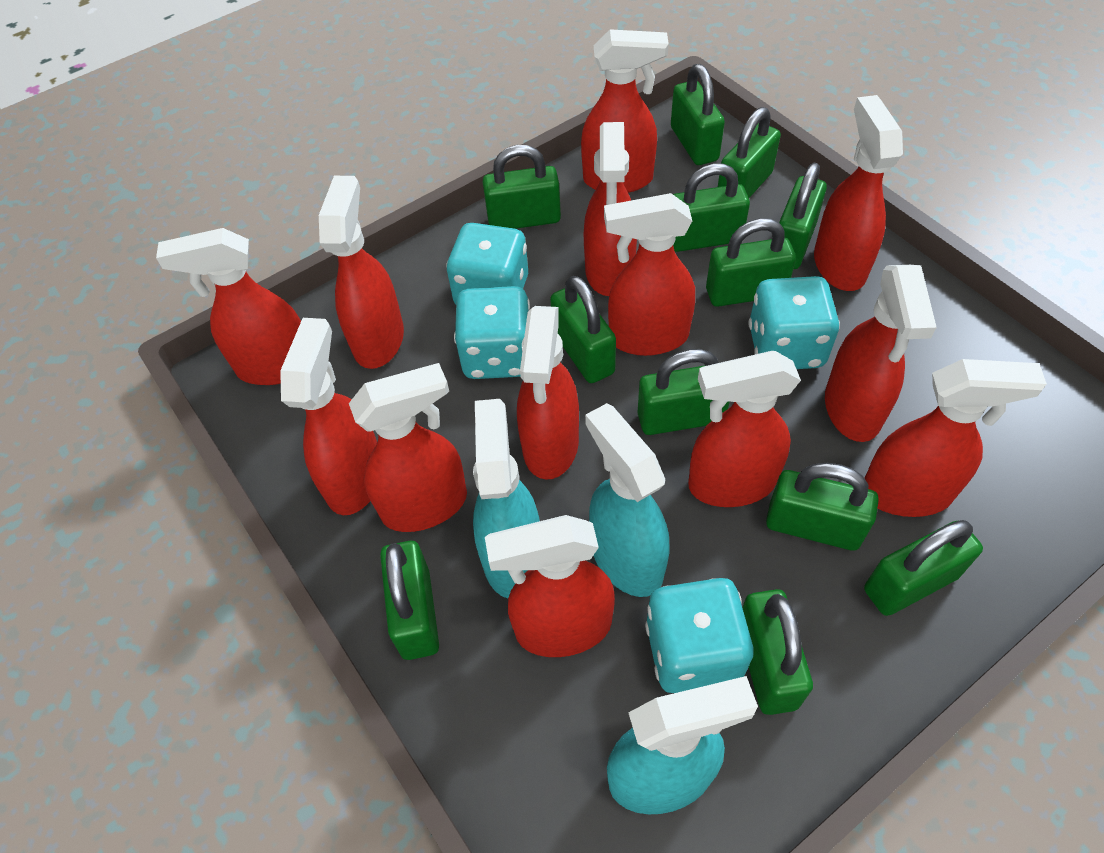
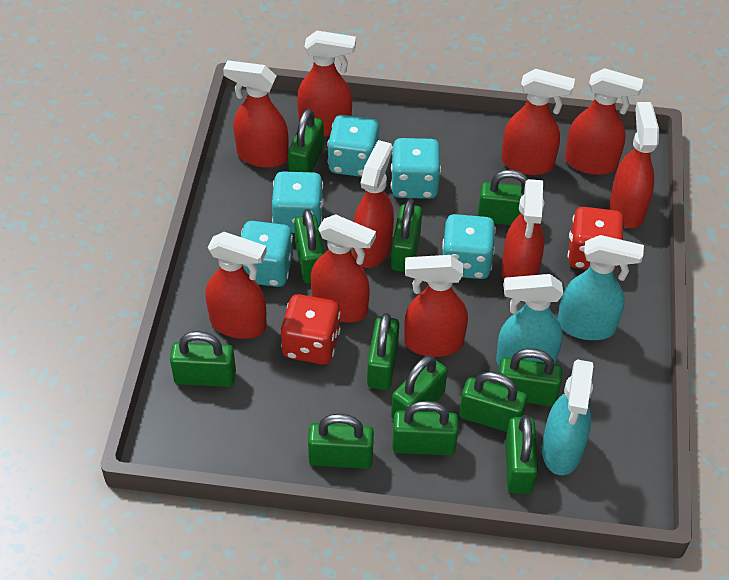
red dice: 0 -> 2
red spray bottle: 13 -> 10
turquoise dice: 4 -> 5

